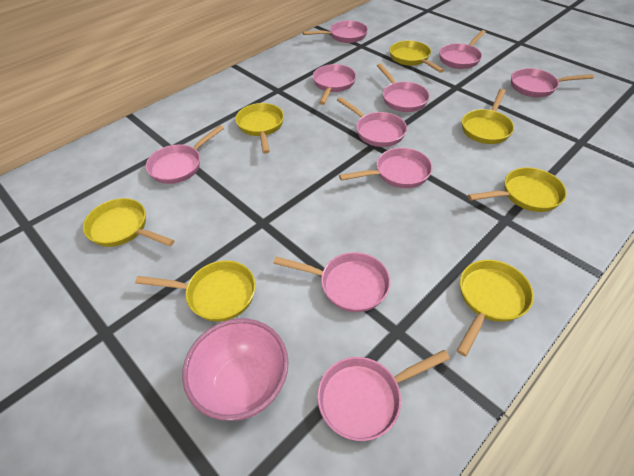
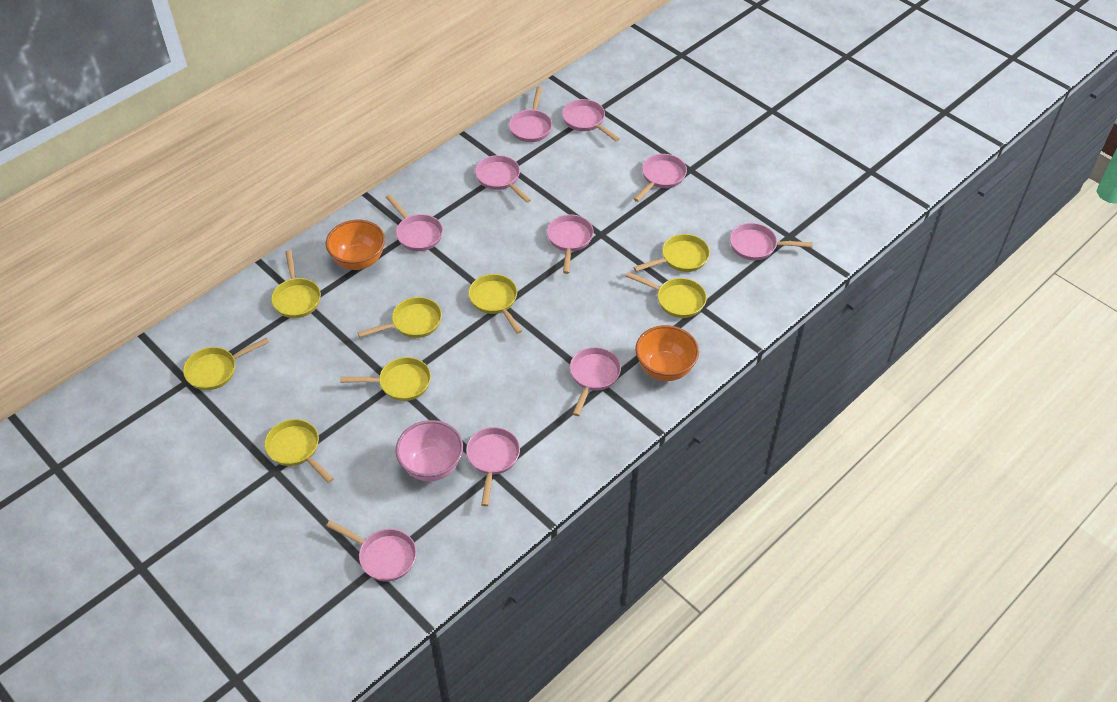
orange bowl: 0 -> 2
yellow pan: 7 -> 8

